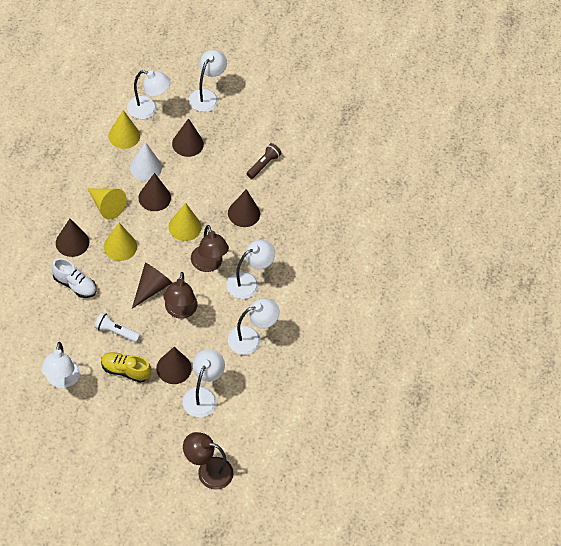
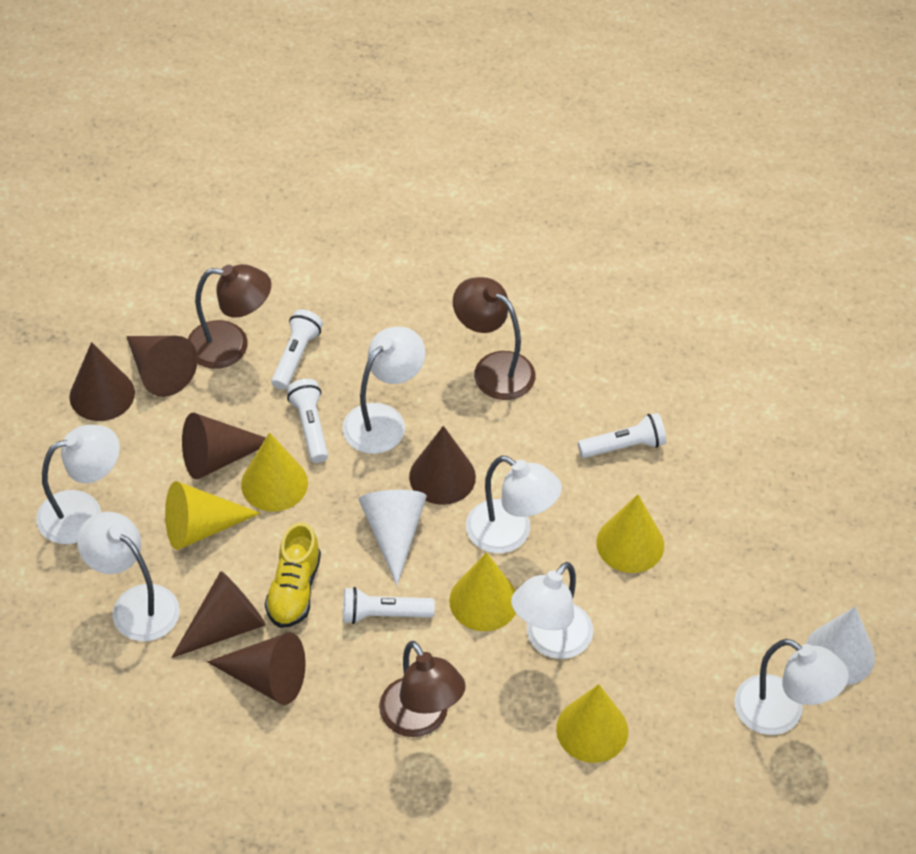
brown flashlight: 1 -> 0
white cone: 1 -> 2
white flashlight: 1 -> 4
white shoe: 1 -> 0
yellow cone: 4 -> 5

